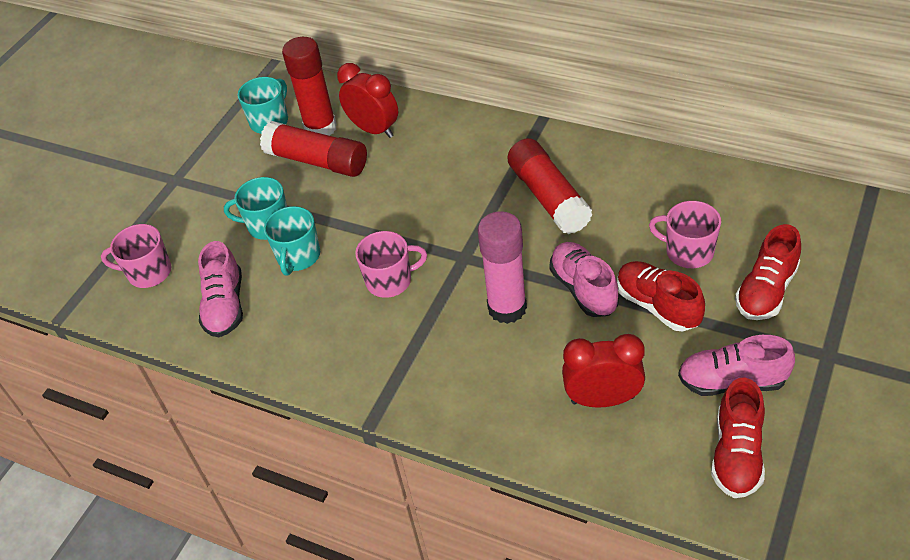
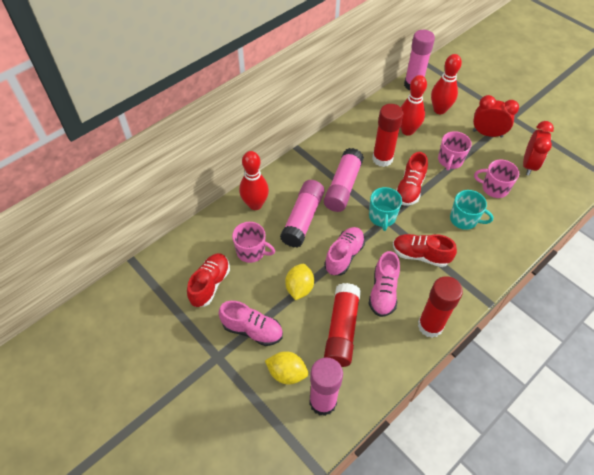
pink glue stick: 1 -> 4
red bowling pin: 0 -> 3
turquoise mug: 3 -> 2
yellow lemon: 0 -> 2

